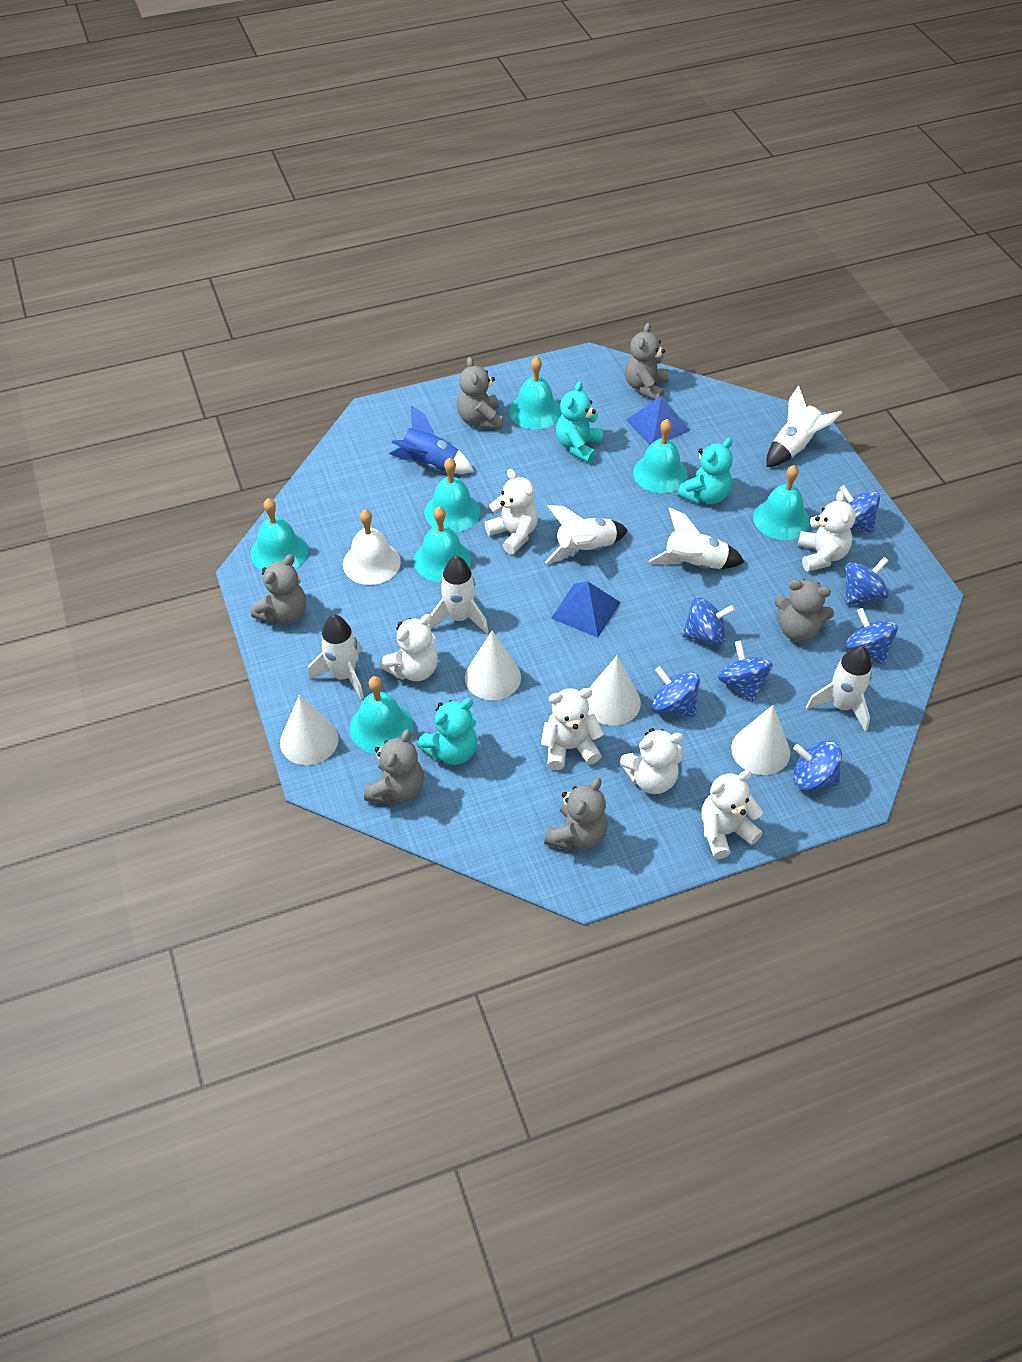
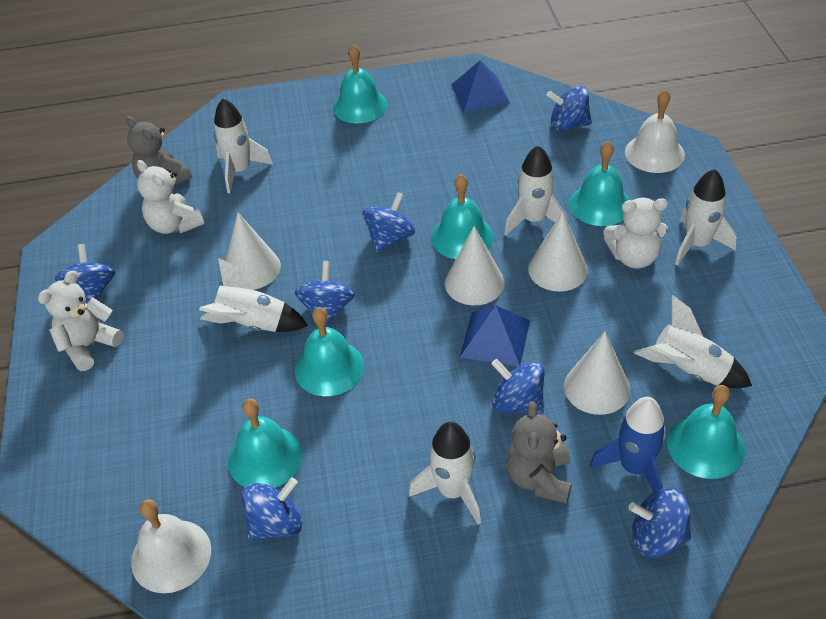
grey teddy bear: 6 -> 2
turquoise bell: 7 -> 6
turquoise teddy bear: 3 -> 0
white bell: 1 -> 2
white teddy bear: 6 -> 3

